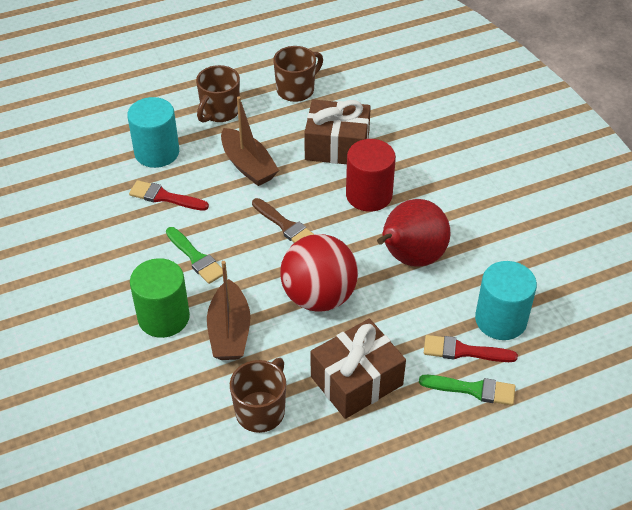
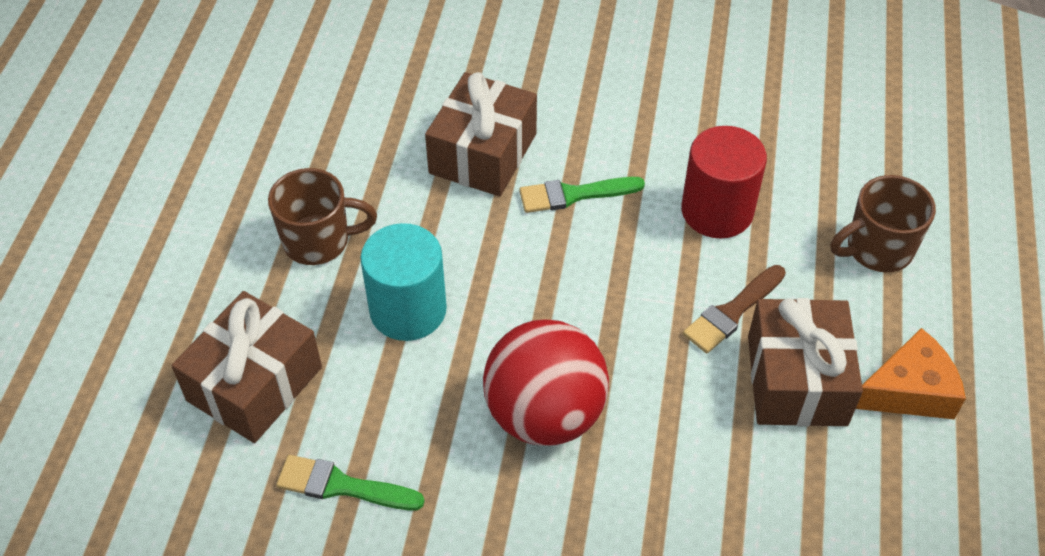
brown boat: 2 -> 0
brown gift: 2 -> 3
brown mug: 3 -> 2
green cylinder: 1 -> 0
orange cheese: 0 -> 1
red brush: 2 -> 0
red pear: 1 -> 0
turquoise cylinder: 2 -> 1

